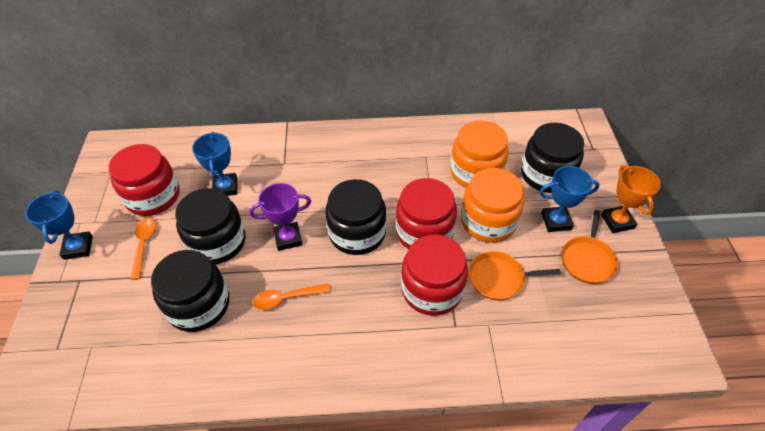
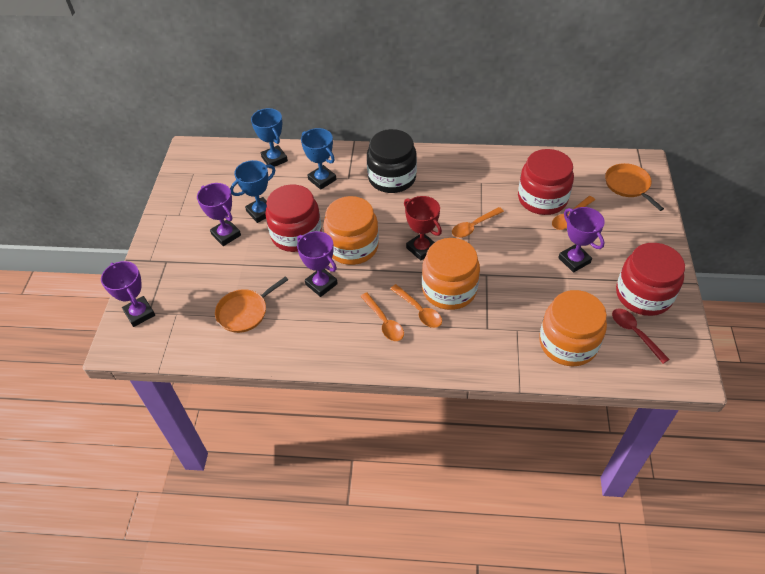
black jar: 4 -> 1
orange jar: 2 -> 3
orange spoon: 2 -> 4
orange trophy: 1 -> 0
purple trophy: 1 -> 4
red spoon: 0 -> 1
red trophy: 0 -> 1

